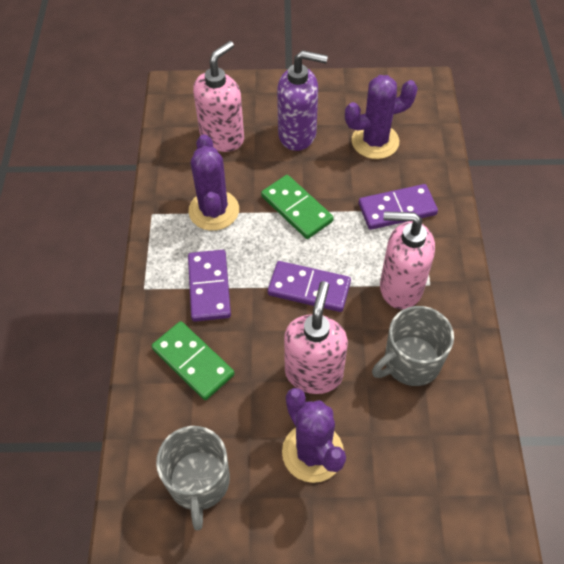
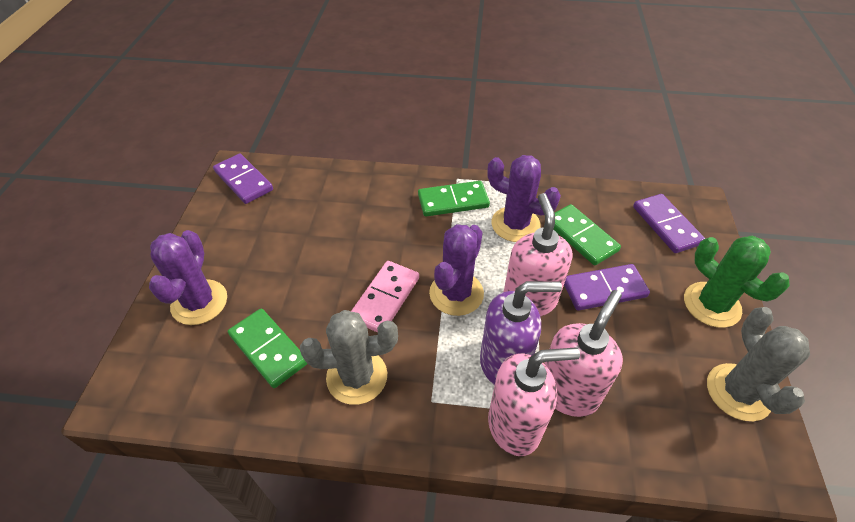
green cactus: 0 -> 1
green domino: 2 -> 3
grey cactus: 0 -> 2
grey mug: 2 -> 0
pink domino: 0 -> 1

